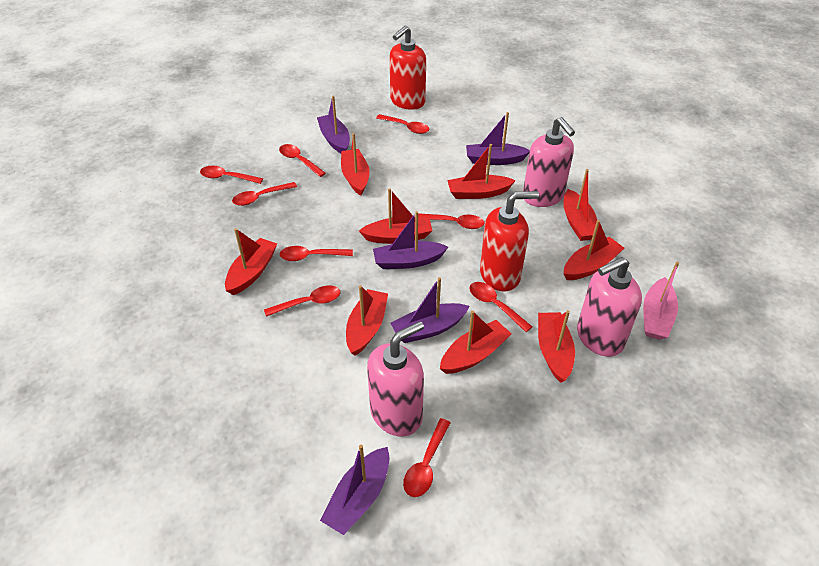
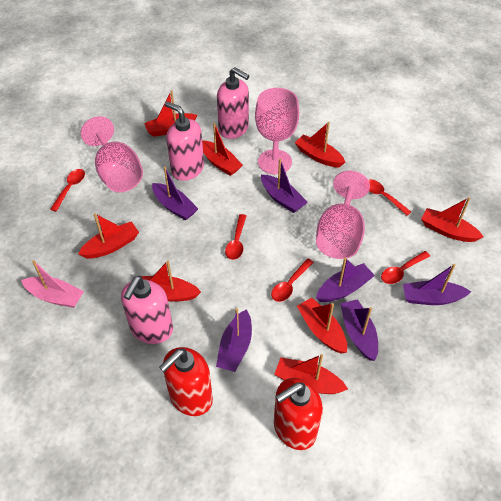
pink goblet: 0 -> 3
purple boat: 5 -> 6
red boat: 9 -> 8
red spoon: 9 -> 5

